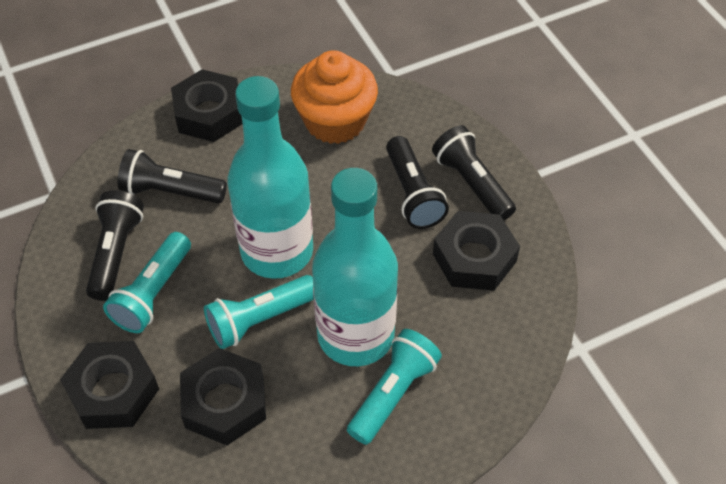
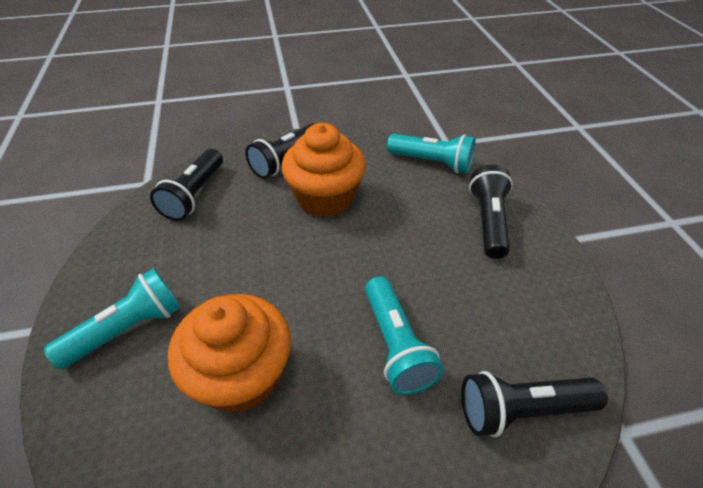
black nut: 4 -> 0
orange cupcake: 1 -> 2
turquoise bottle: 2 -> 0

